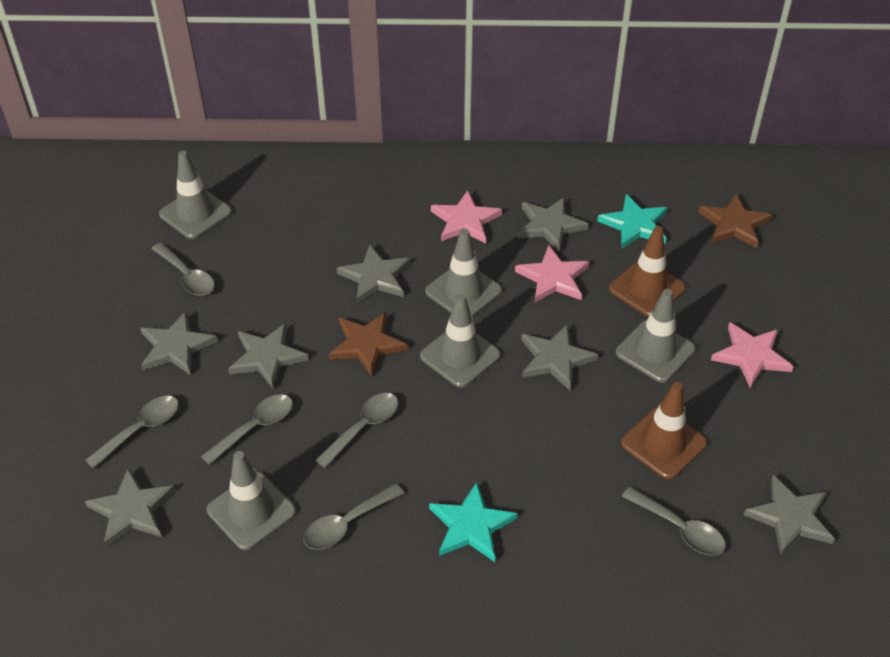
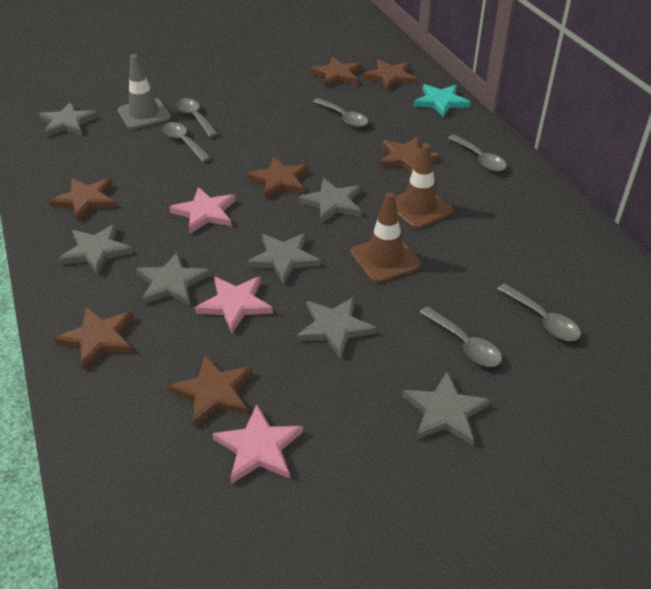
brown star: 2 -> 7
grey traffic cone: 5 -> 1
turquoise star: 2 -> 1

